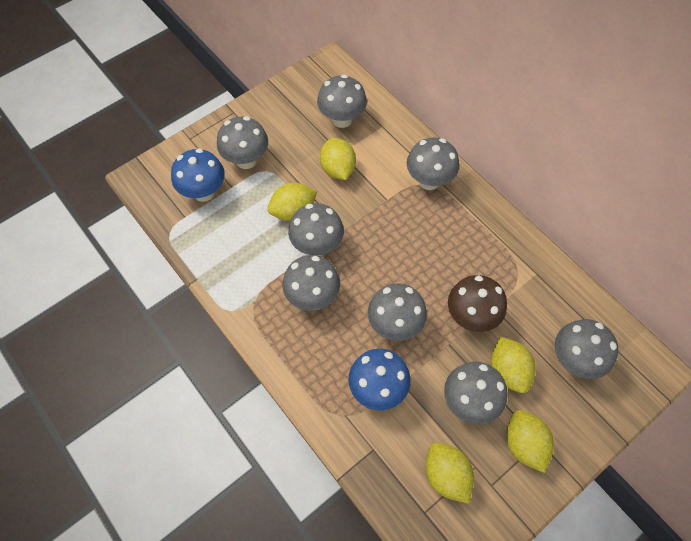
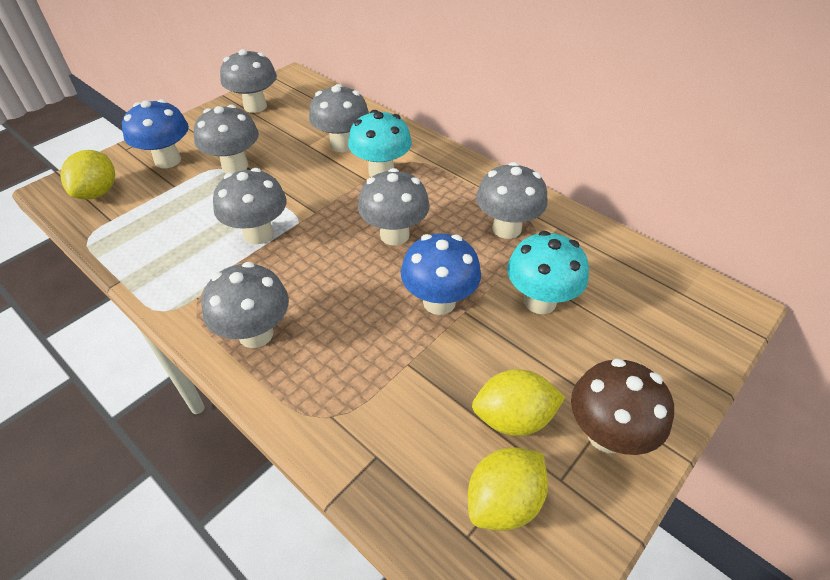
grey mushroom: 8 -> 7
turquoise mushroom: 0 -> 2
yellow lemon: 5 -> 3

